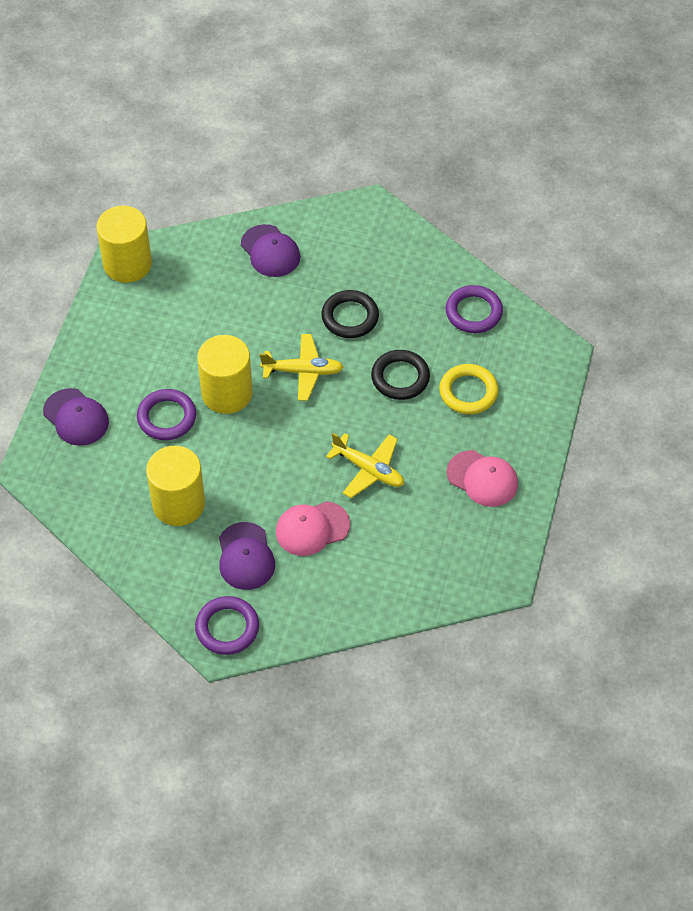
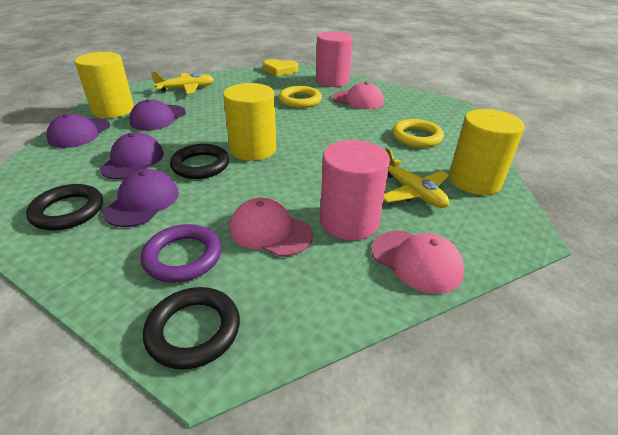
black ring: 2 -> 3
pink cap: 2 -> 3
pink cylinder: 0 -> 2
purple cap: 3 -> 4
purple ring: 3 -> 1
yellow heart: 0 -> 1
yellow ring: 1 -> 2

